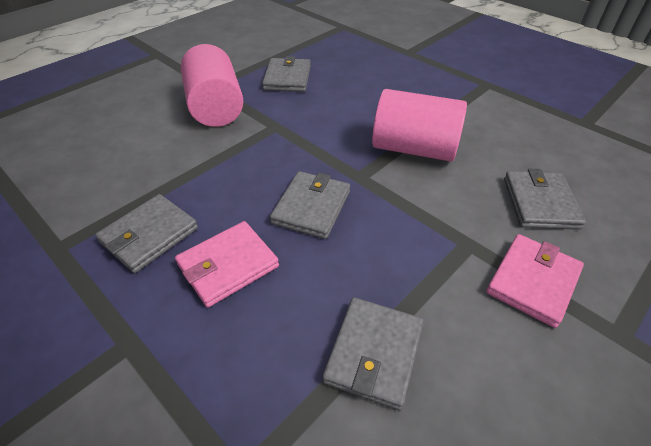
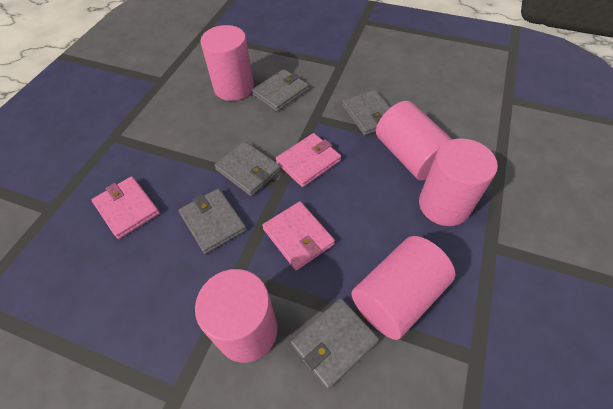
pink cylinder: 2 -> 5
pink wallet: 2 -> 3

